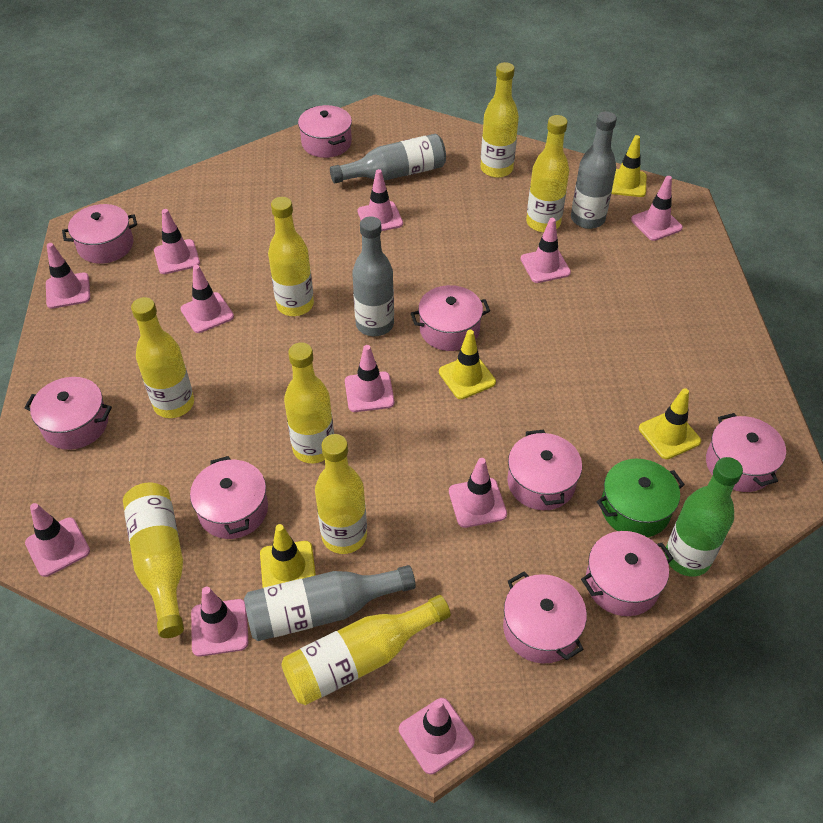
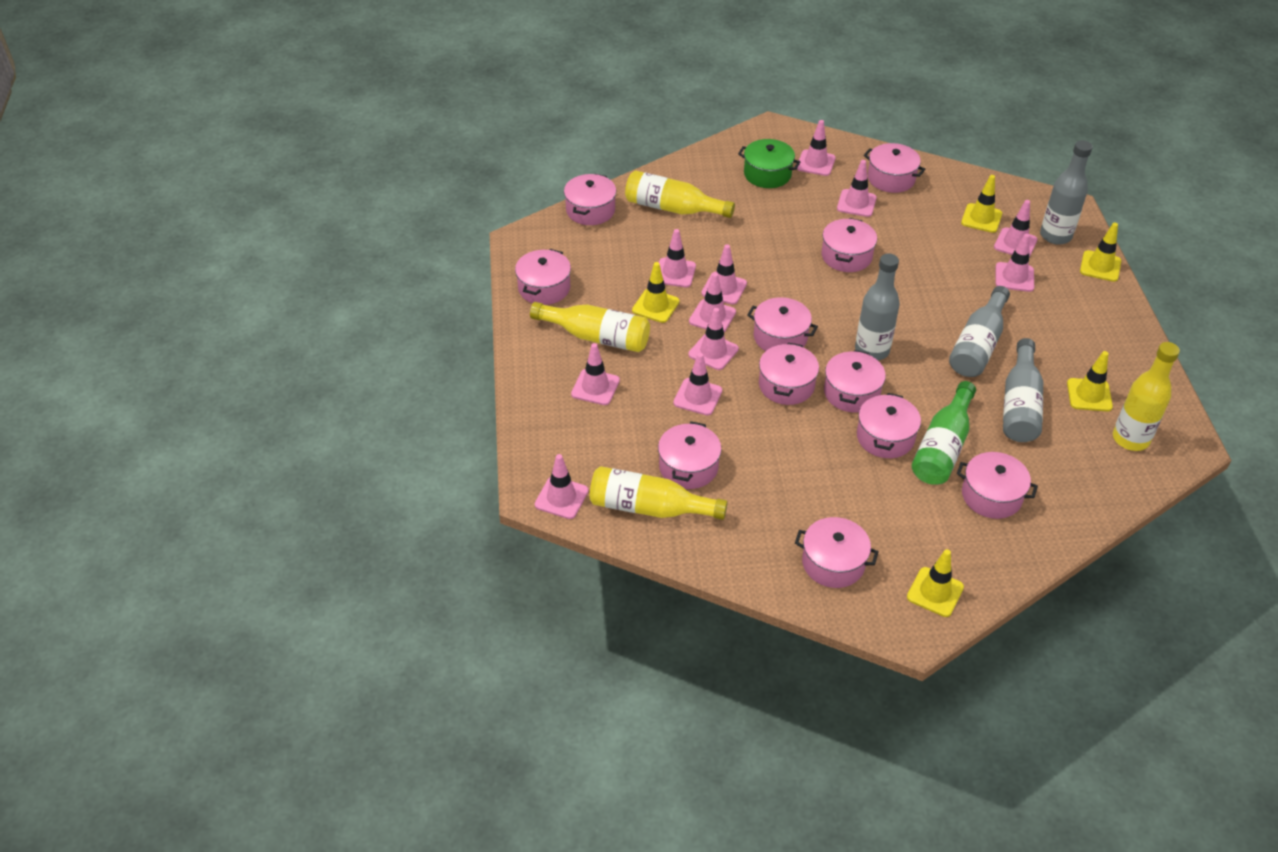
pink pot: 9 -> 11
yellow bottle: 8 -> 4
yellow traffic cone: 4 -> 5

